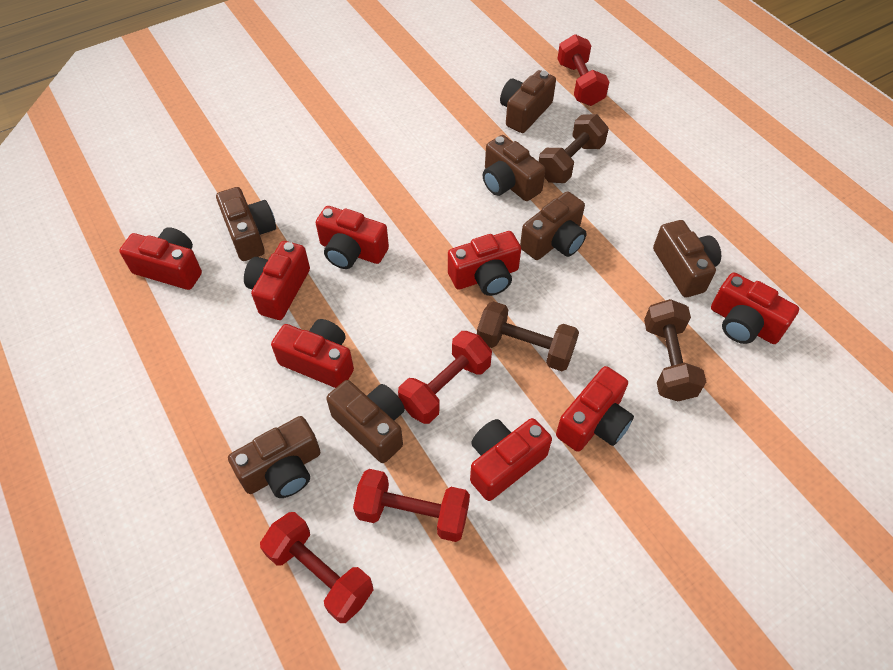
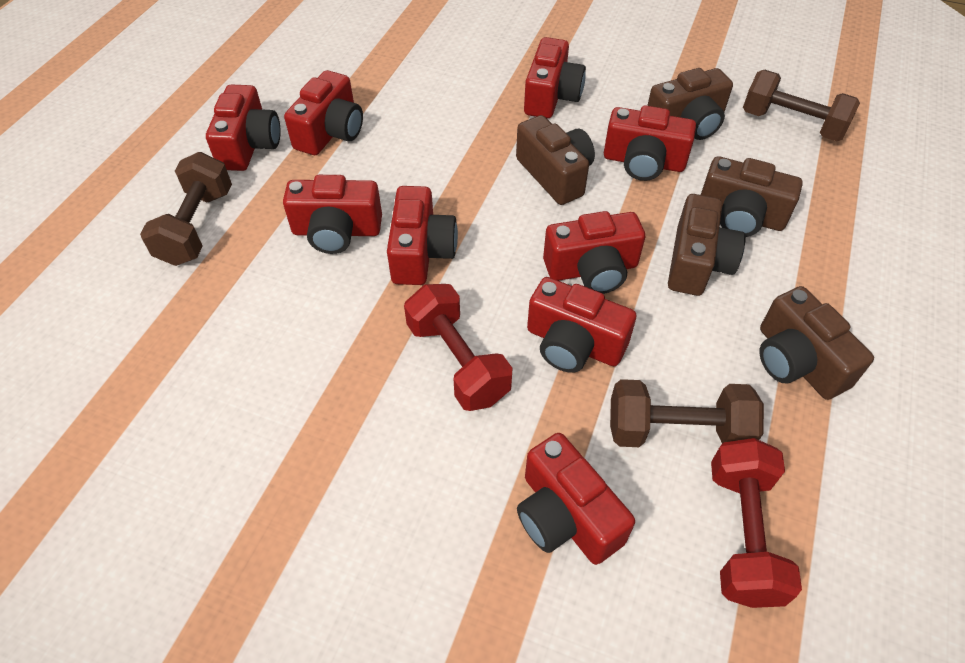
brown camera: 7 -> 5
red camera: 8 -> 9
red dumbbell: 4 -> 2

